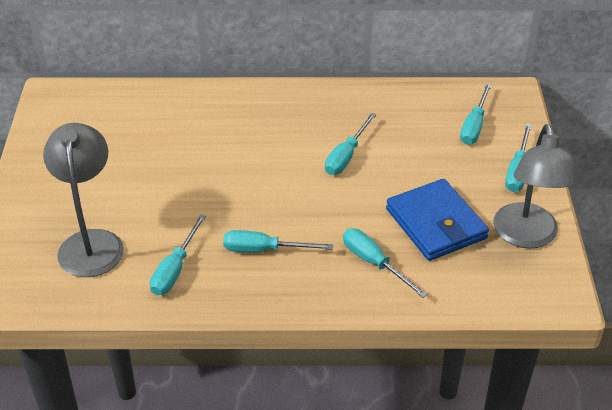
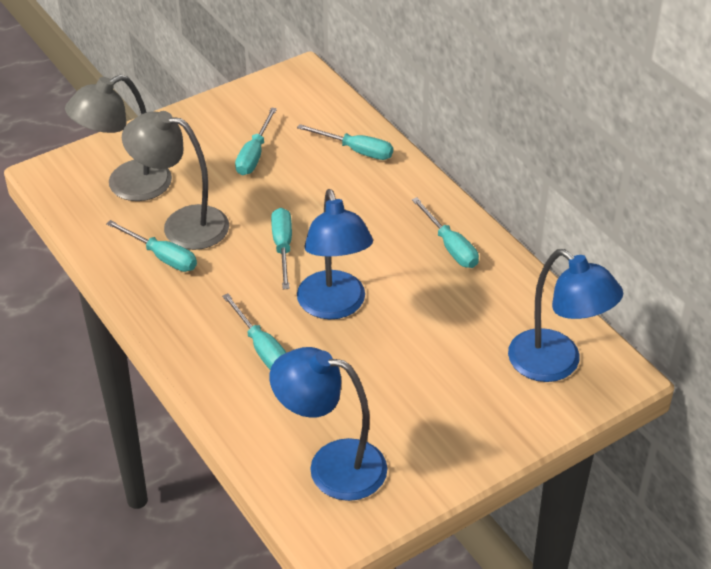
blue lamp: 0 -> 3
blue wallet: 1 -> 0

